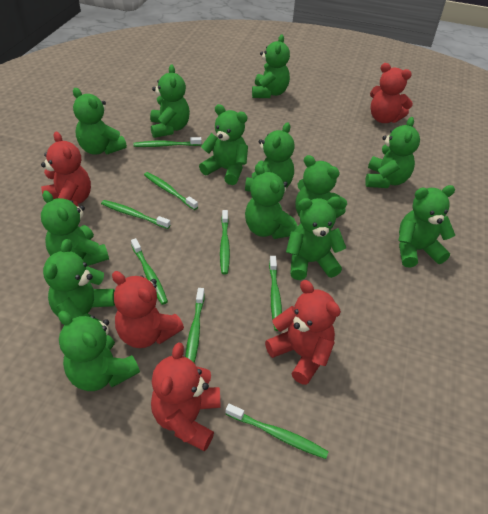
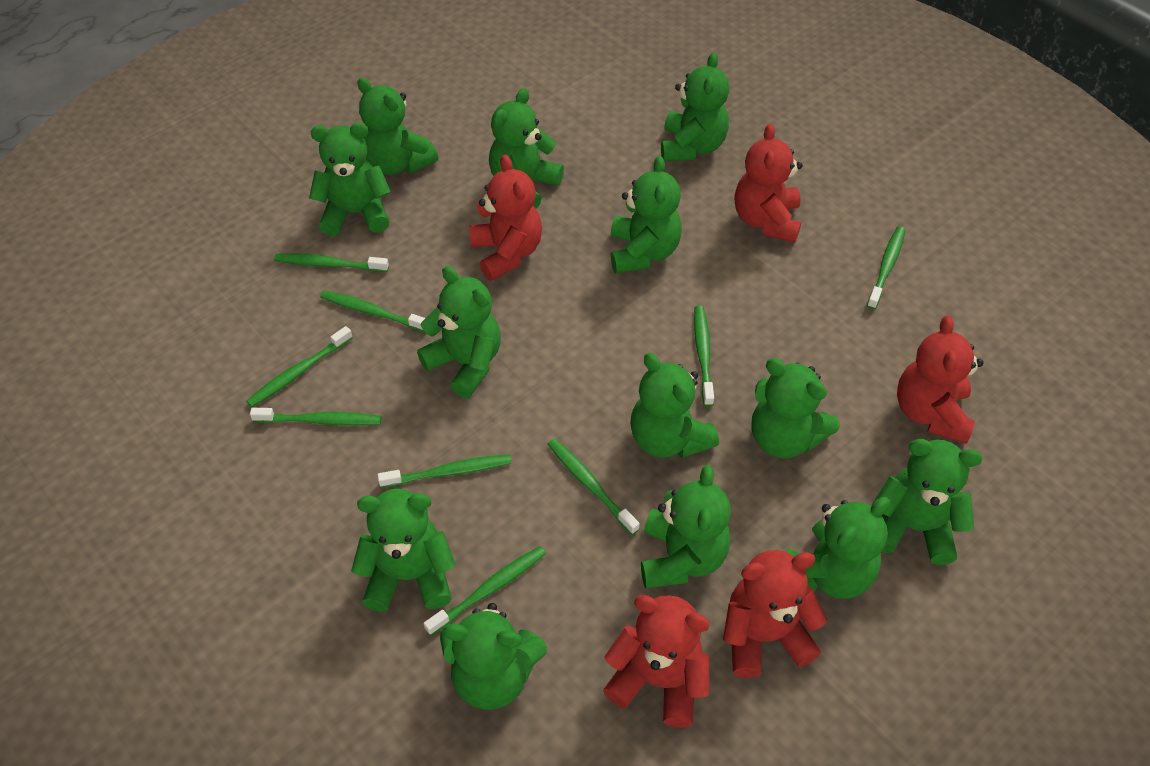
green toothbrush: 8 -> 9

